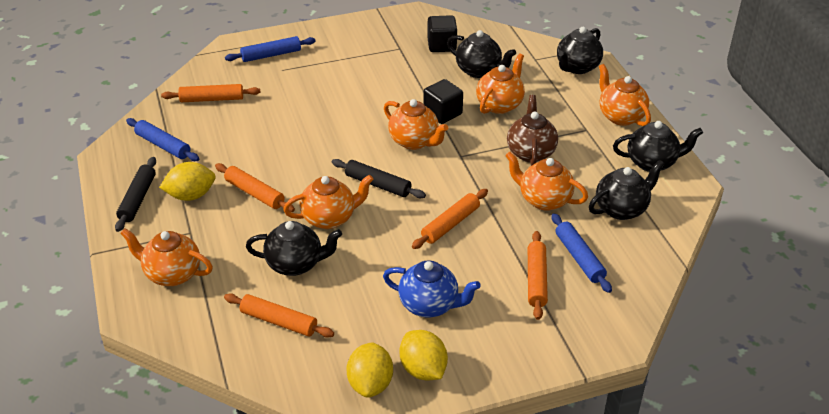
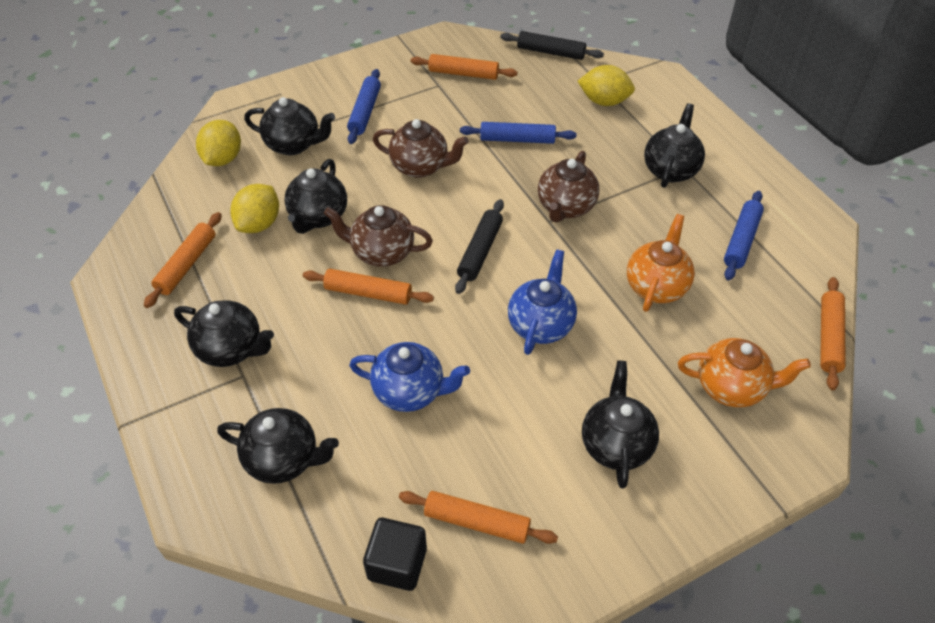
black cube: 2 -> 1
black teapot: 5 -> 6
blue teapot: 1 -> 2
brown teapot: 1 -> 3
orange teapot: 6 -> 2

